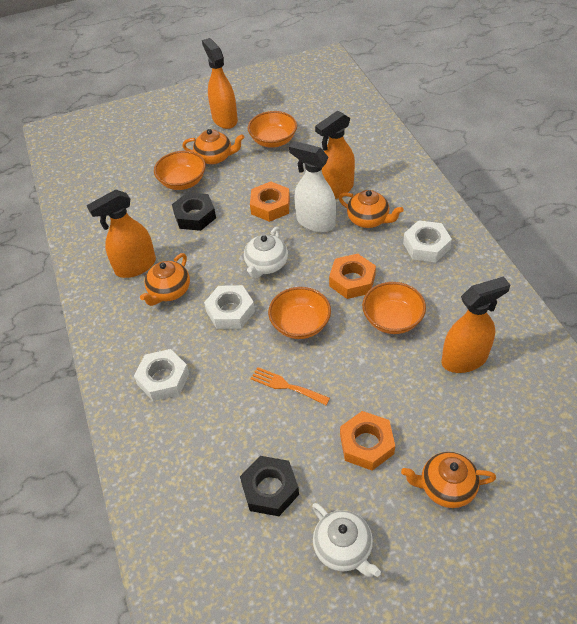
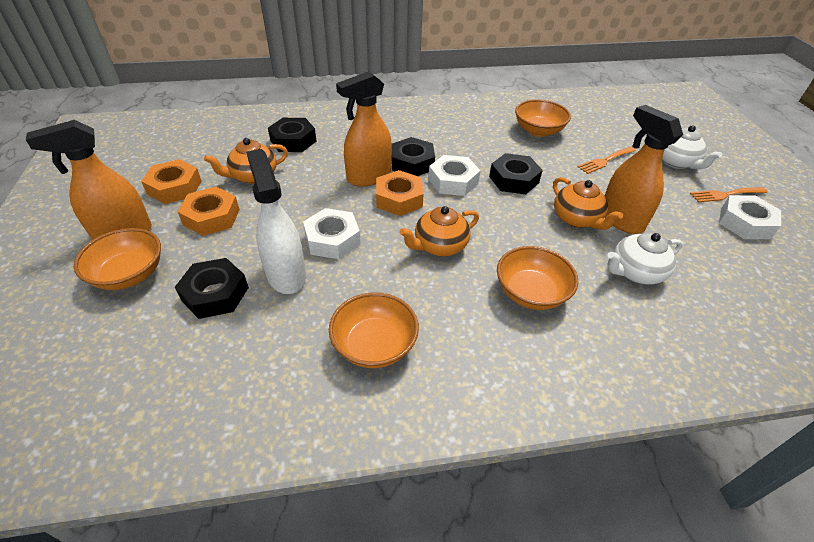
black nut: 2 -> 4
orange fork: 1 -> 2
orange spray bottle: 4 -> 3
orange teapot: 4 -> 3

